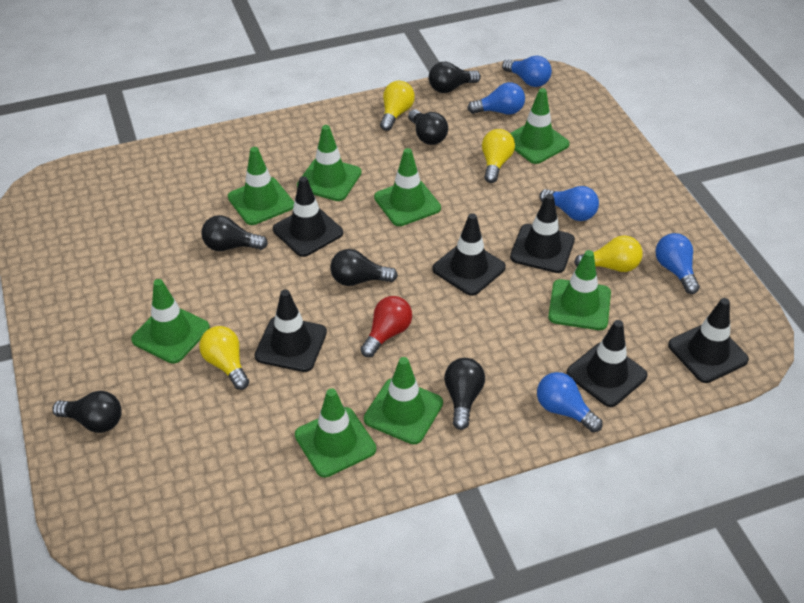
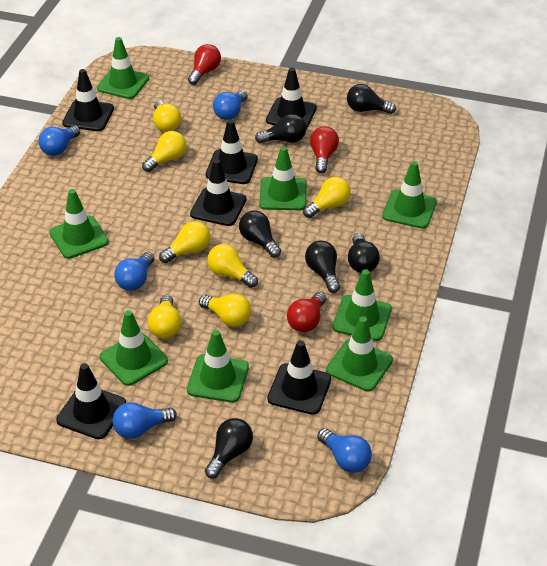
red light bulb: 1 -> 3
yellow light bulb: 4 -> 7

